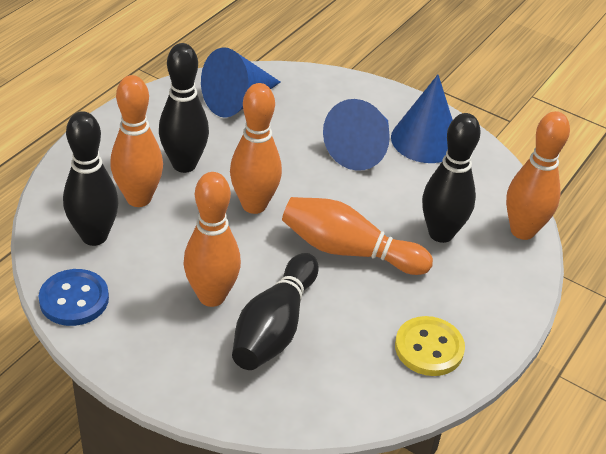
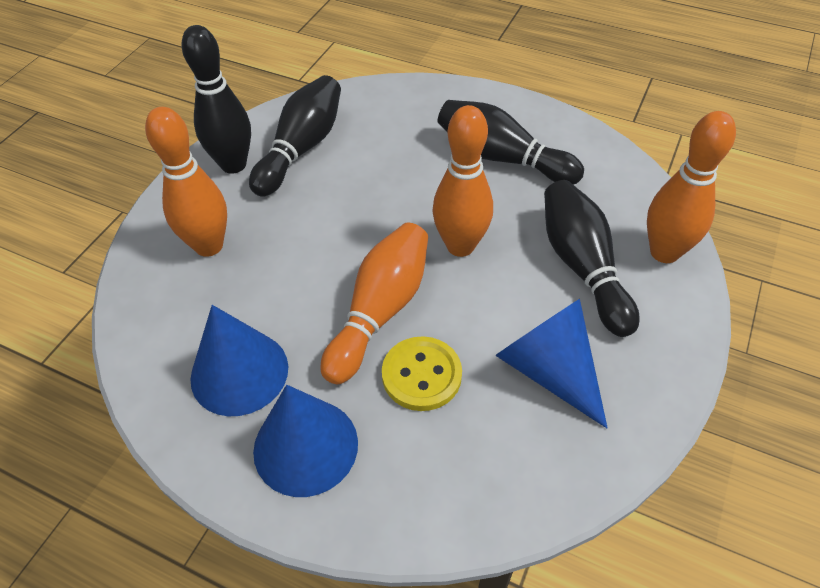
blue button: 1 -> 0
orange bowling pin: 5 -> 4

